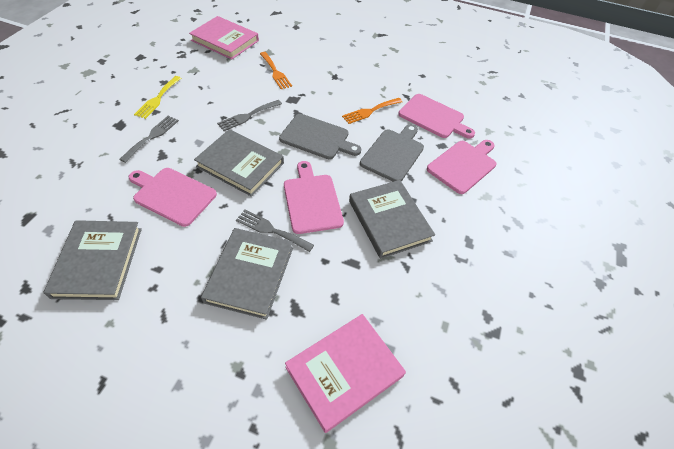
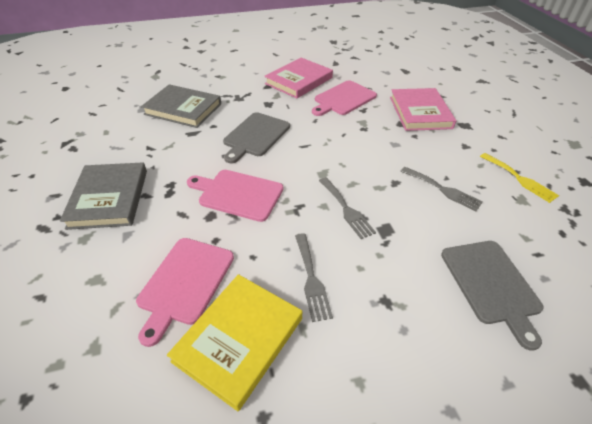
grey book: 4 -> 2
orange fork: 2 -> 0
pink cutting board: 4 -> 3
yellow book: 0 -> 1

